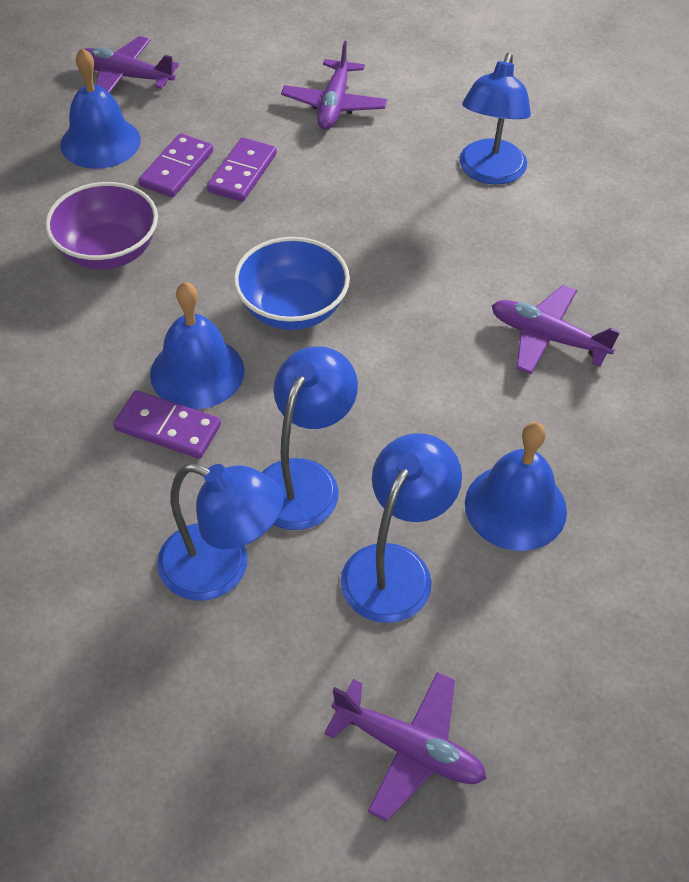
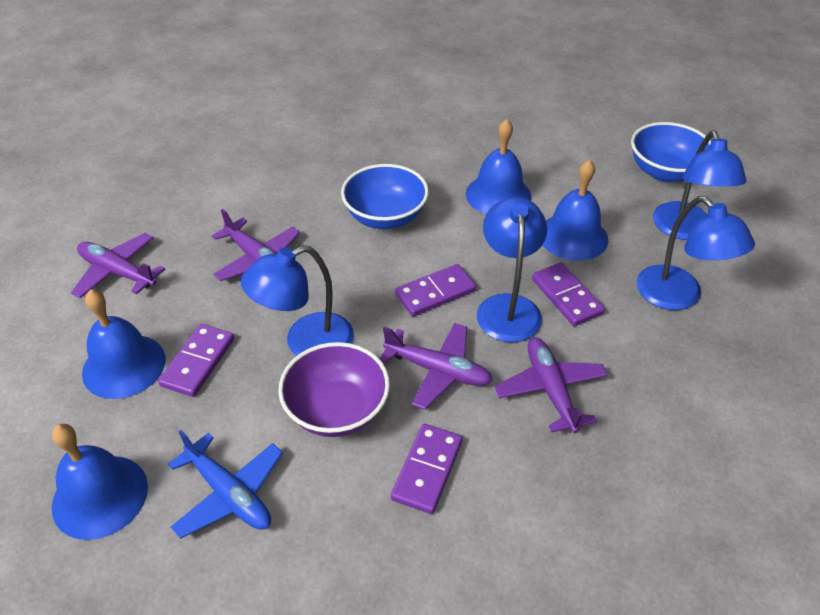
blue bell: 3 -> 4
blue bowl: 1 -> 2
blue plane: 0 -> 1
purple domino: 3 -> 4

